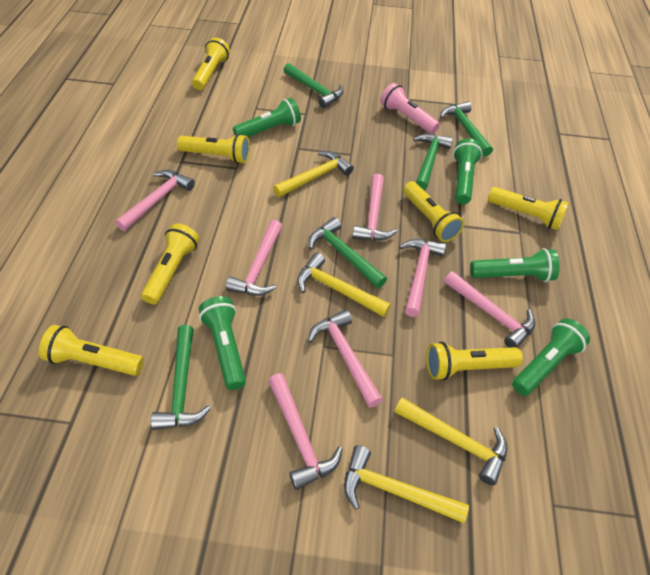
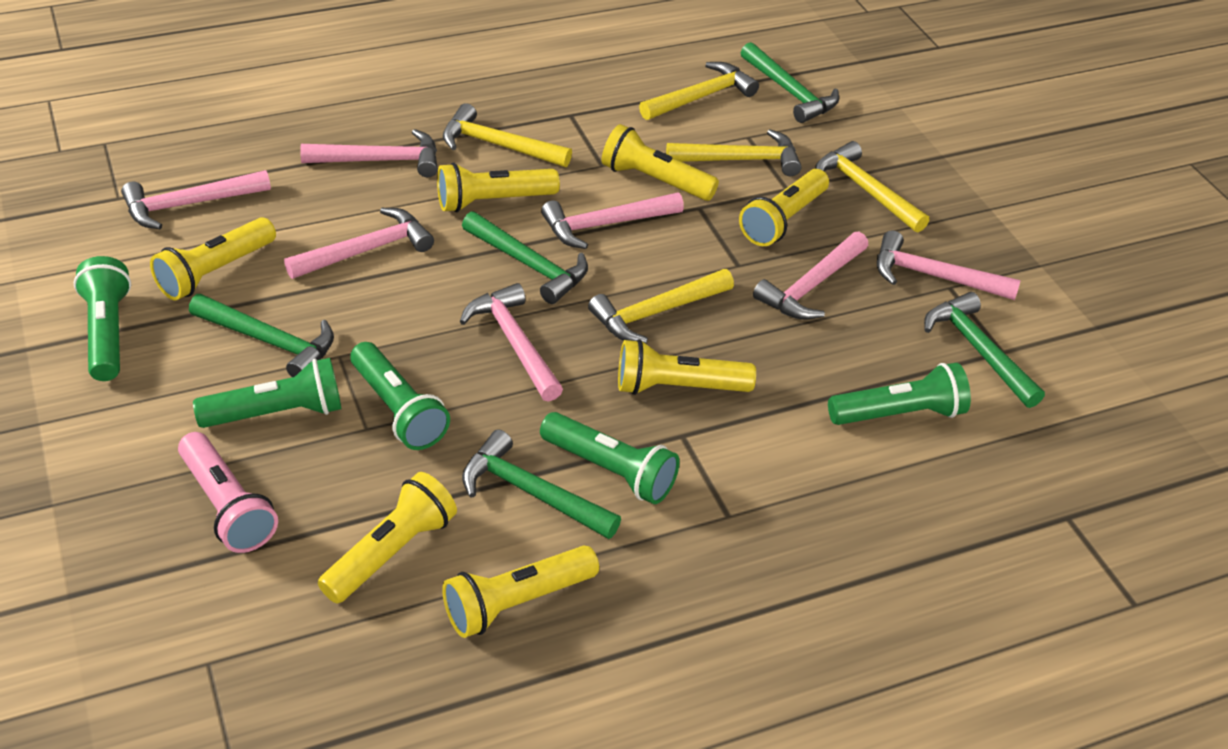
yellow hammer: 4 -> 5

